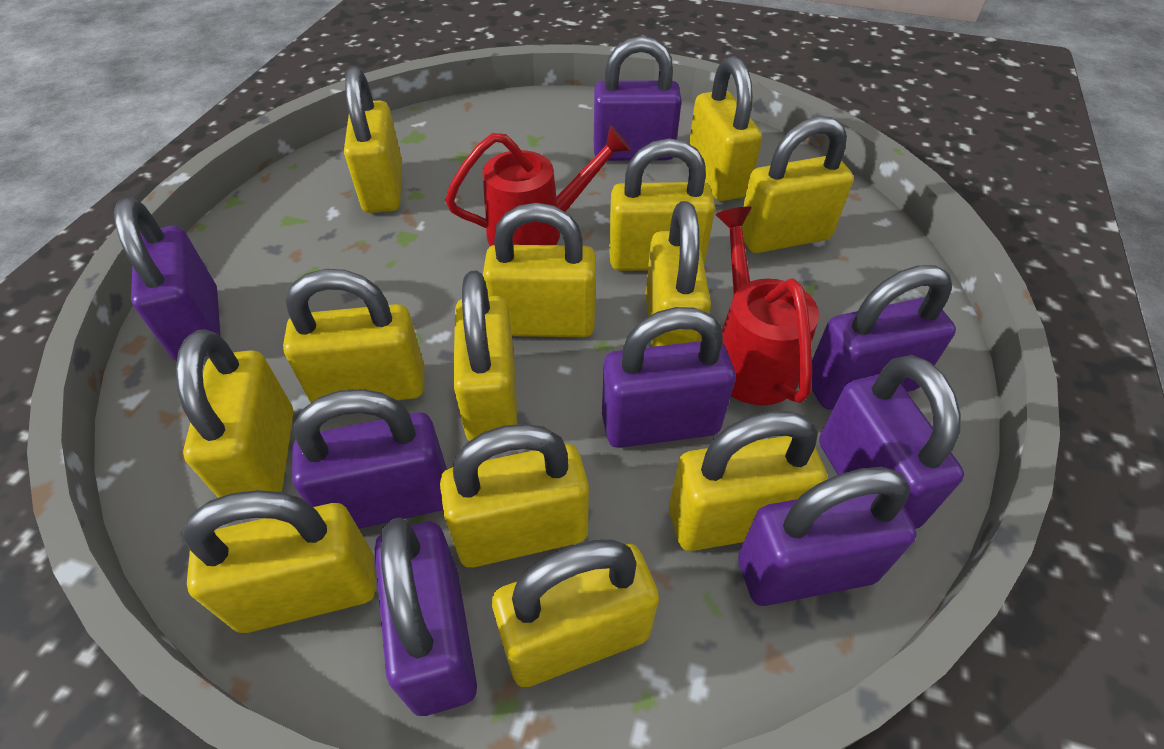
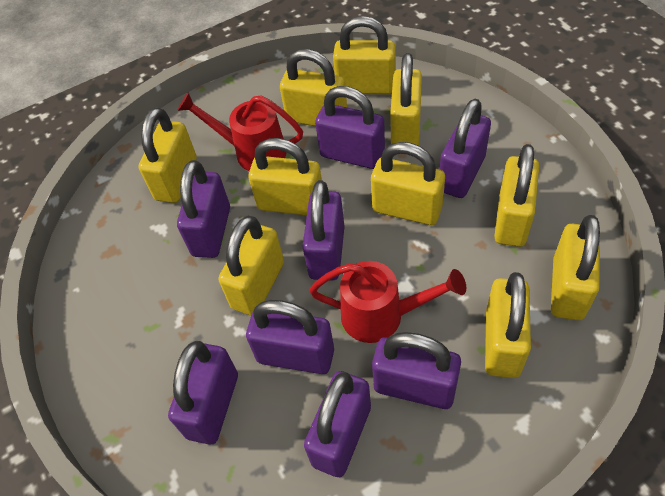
yellow padlock: 13 -> 10

